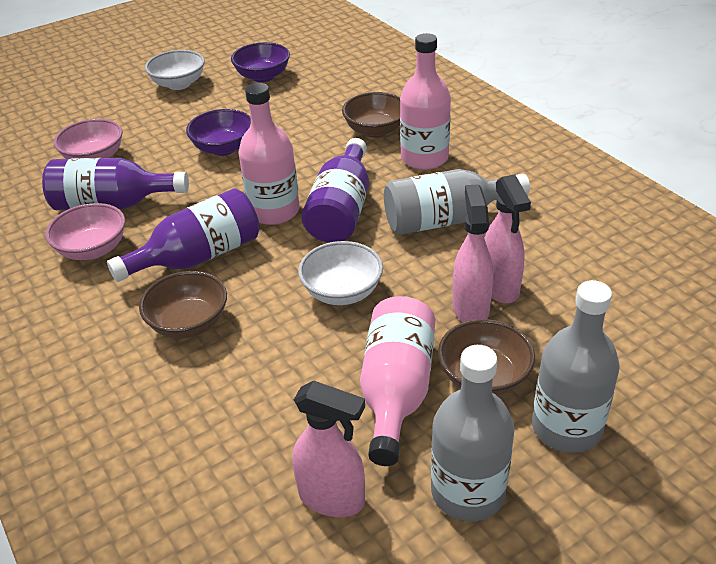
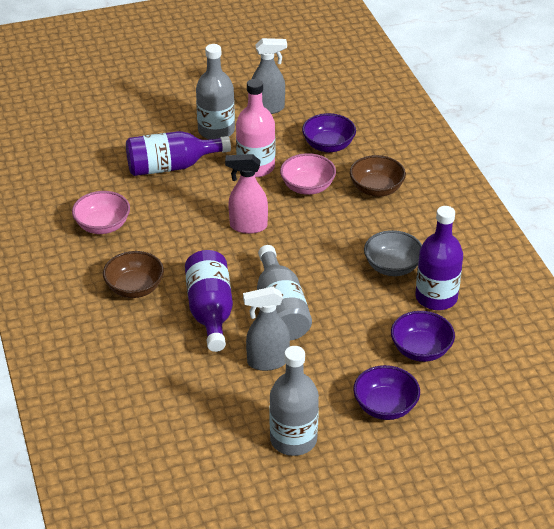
brown bowl: 3 -> 2
grey bowl: 0 -> 1
grey spray bottle: 0 -> 2
pink bottle: 3 -> 1
pink spray bottle: 3 -> 1
purple bowl: 2 -> 3
white bowl: 2 -> 0

